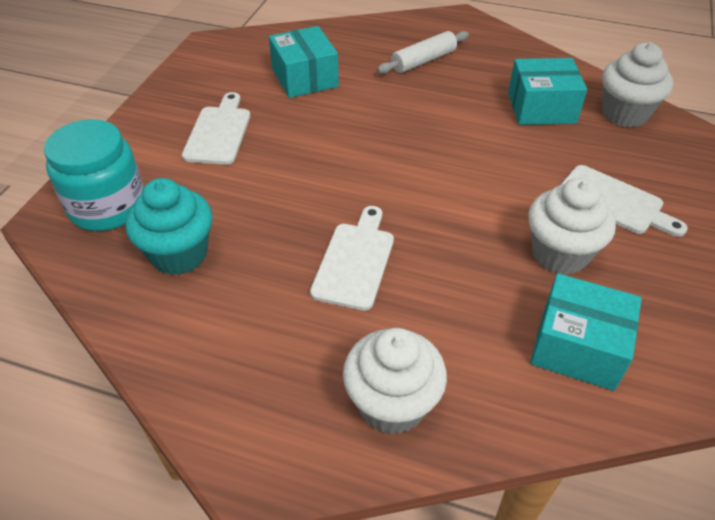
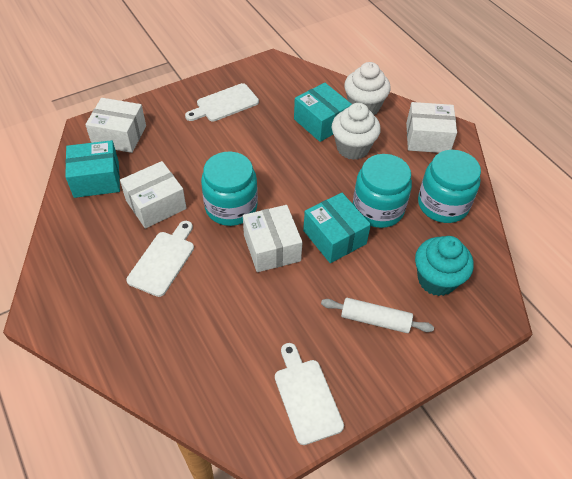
turquoise jar: 1 -> 3
white box: 0 -> 4
white cupcake: 3 -> 2

